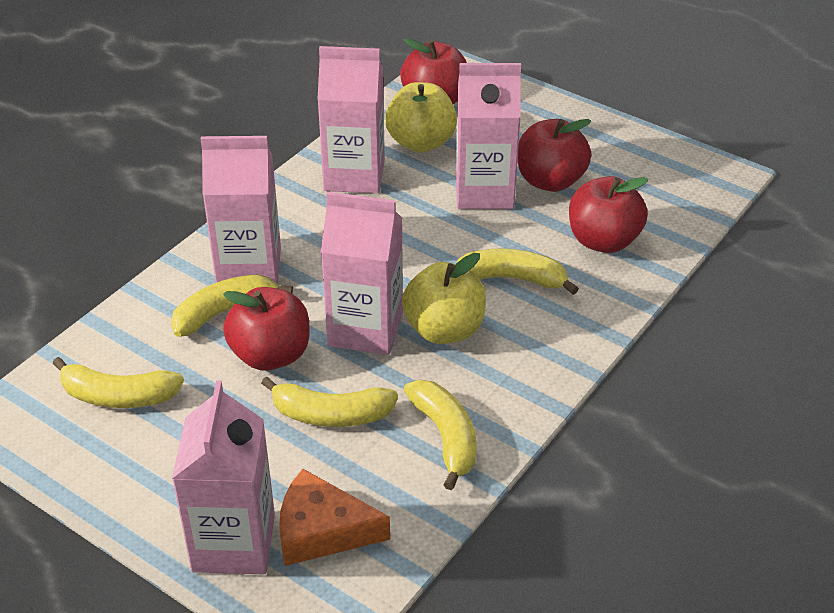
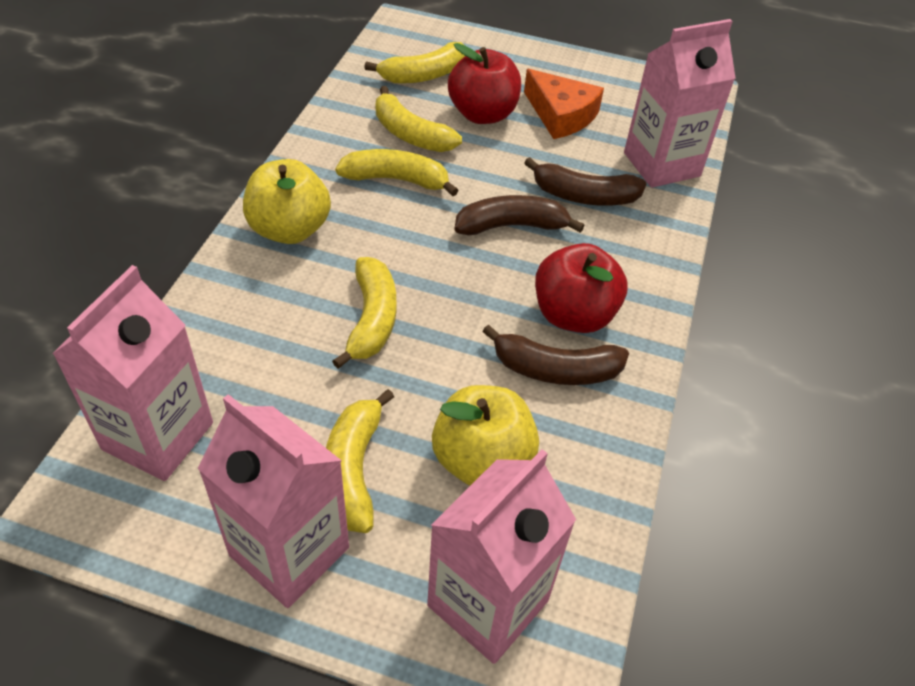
brown banana: 0 -> 3
pink carton: 5 -> 4
red apple: 4 -> 2

